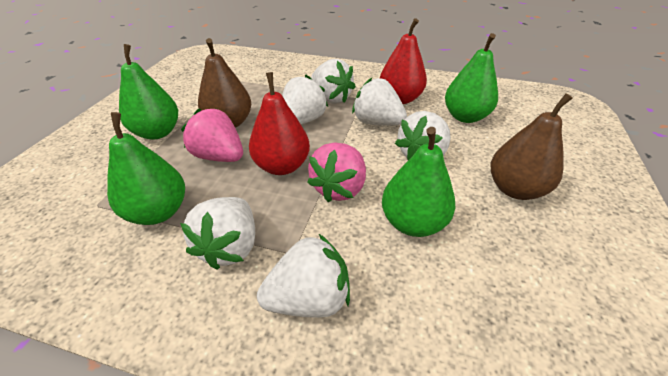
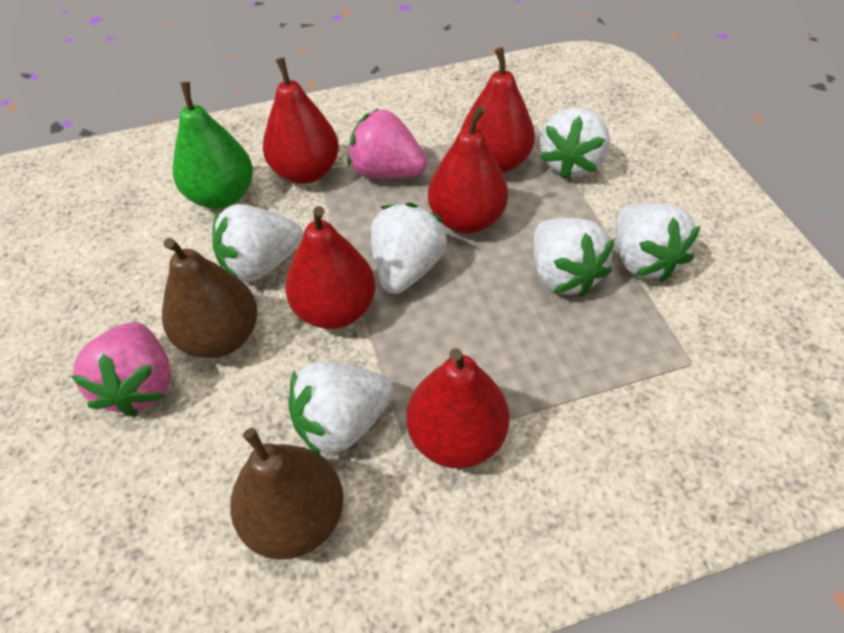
green pear: 4 -> 1
red pear: 2 -> 5

